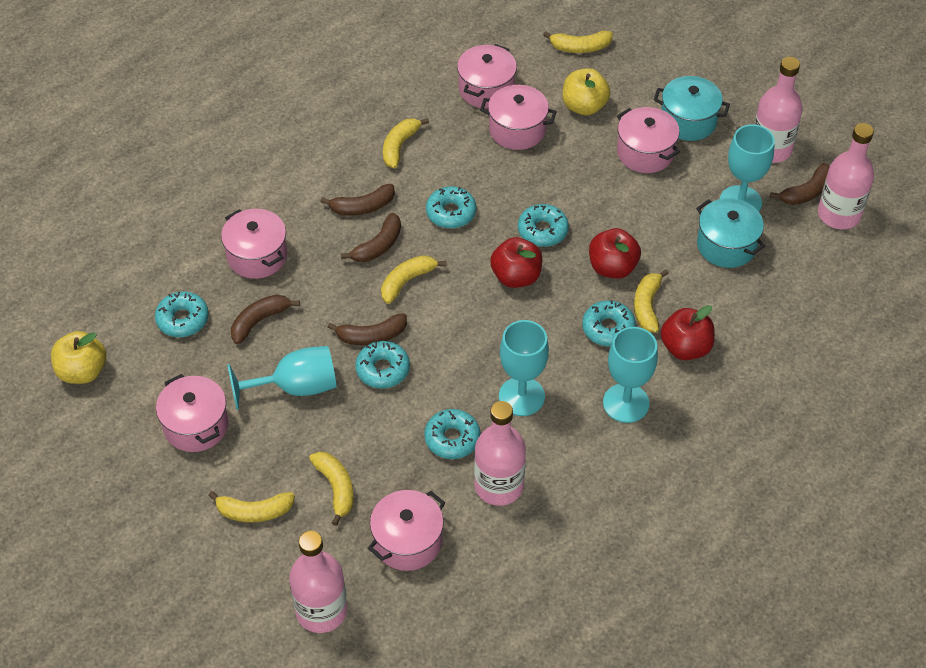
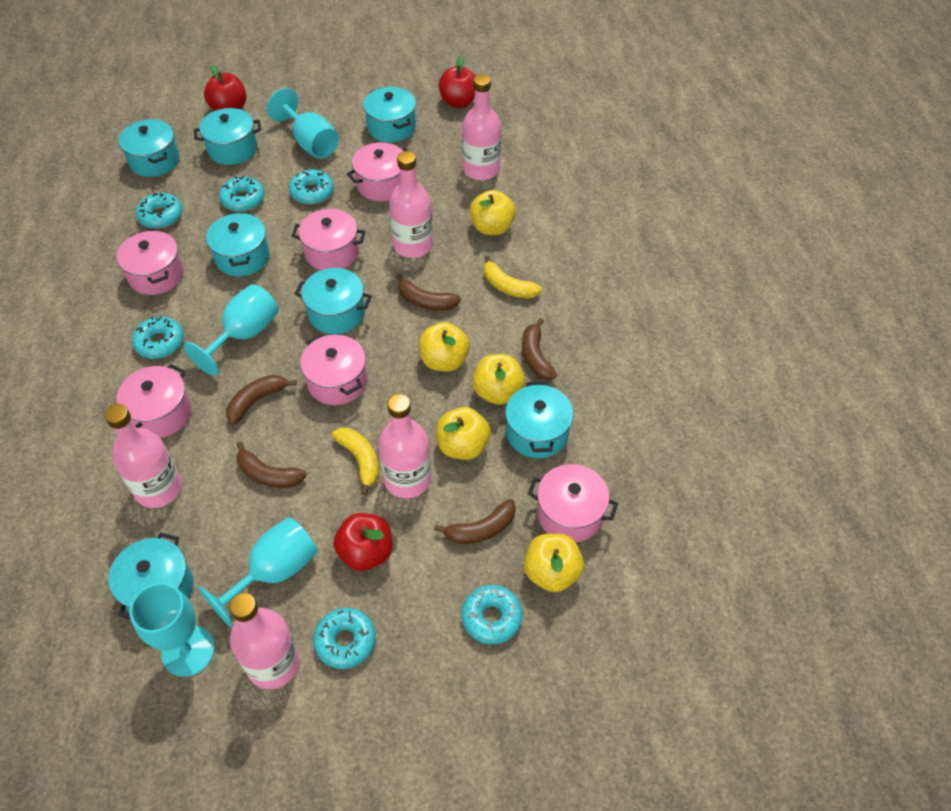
pink bottle: 4 -> 5
turquoise pot: 2 -> 7
yellow apple: 2 -> 5
yellow banana: 6 -> 2

